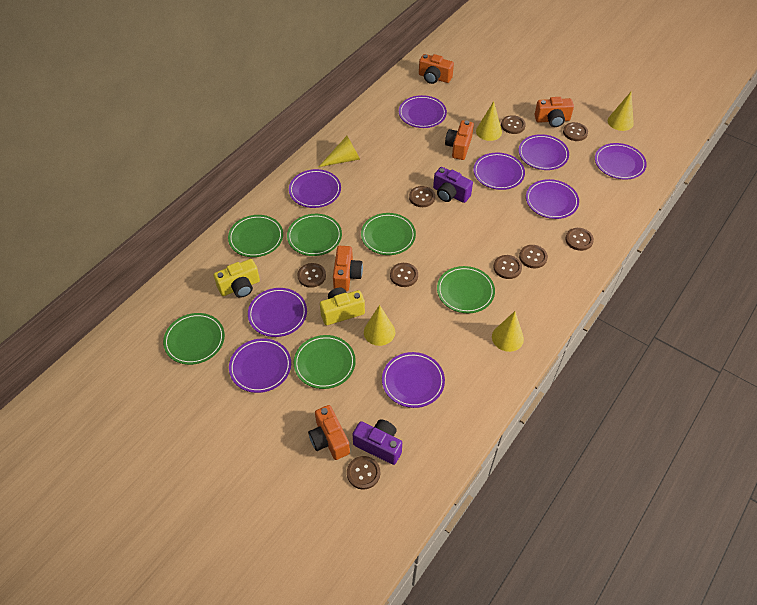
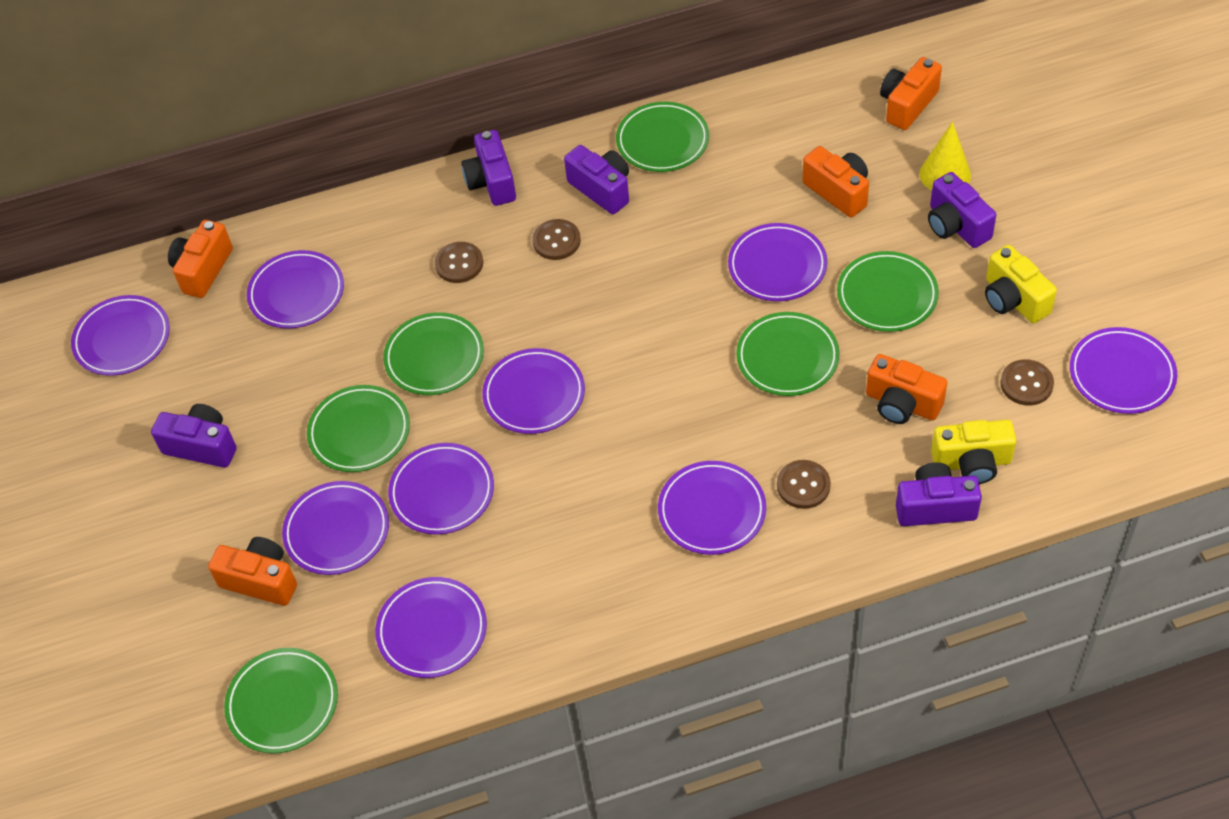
brown button: 9 -> 4
purple camera: 2 -> 5
yellow cone: 5 -> 1

